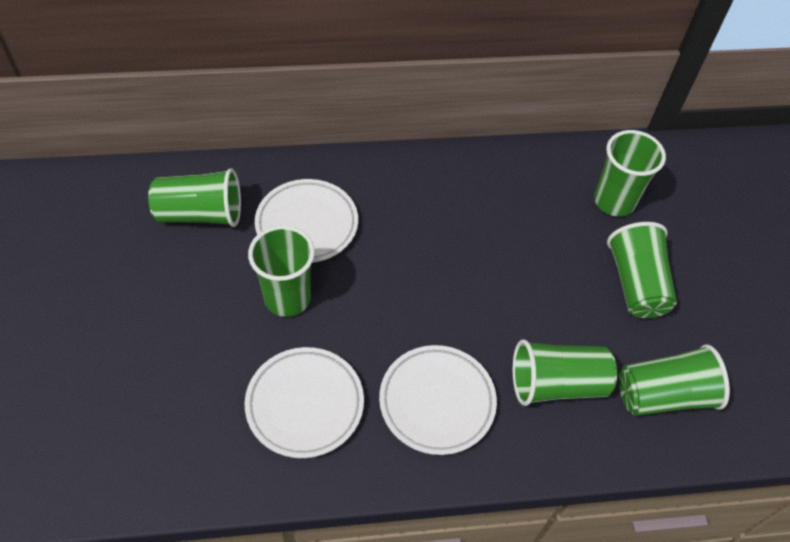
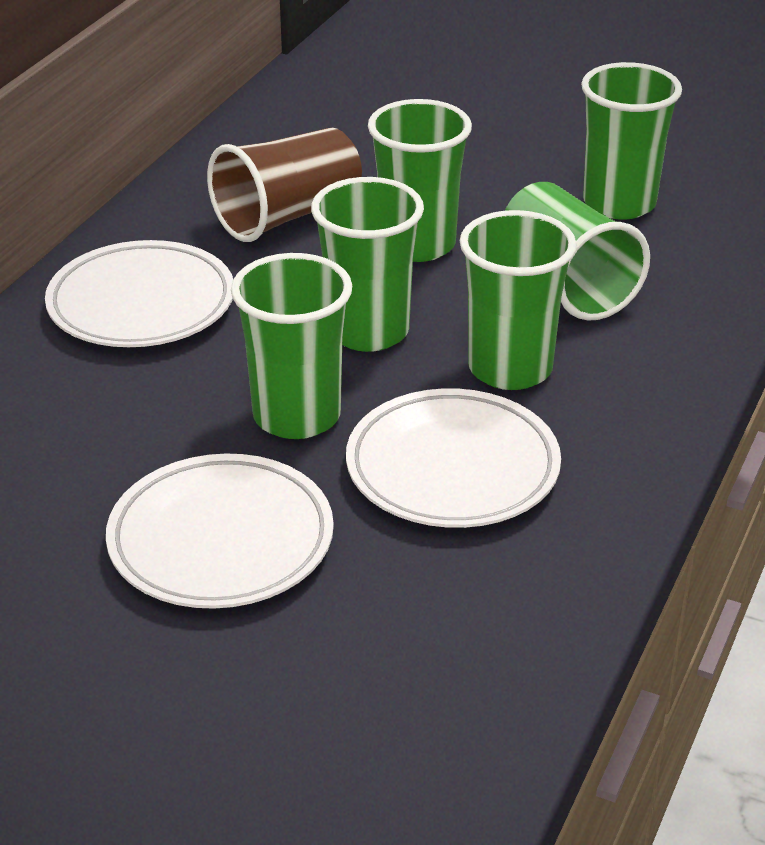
brown cup: 0 -> 1

